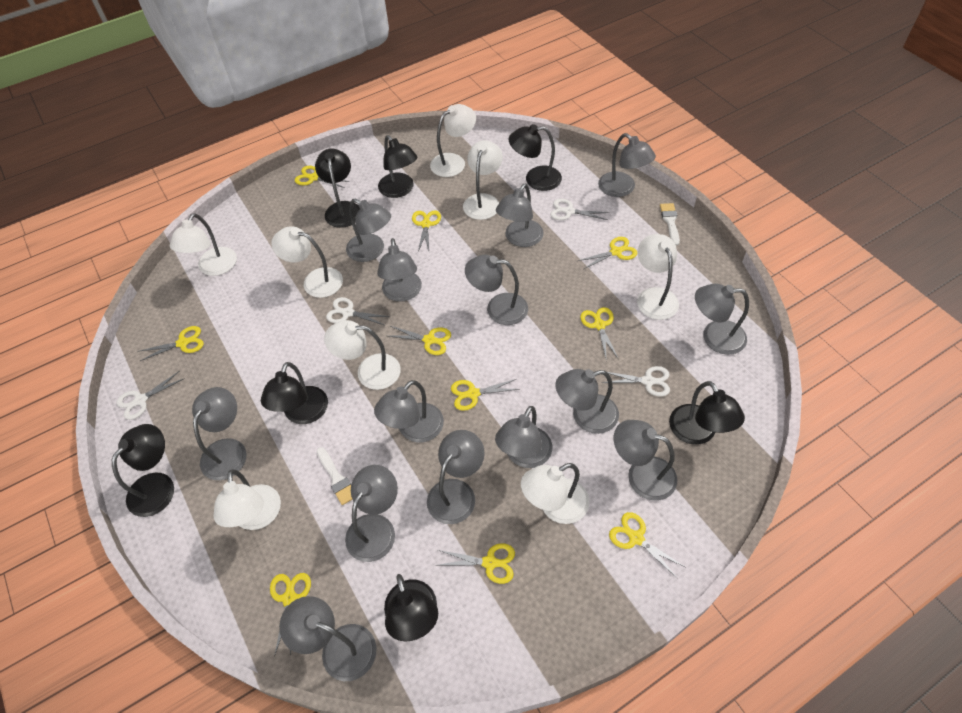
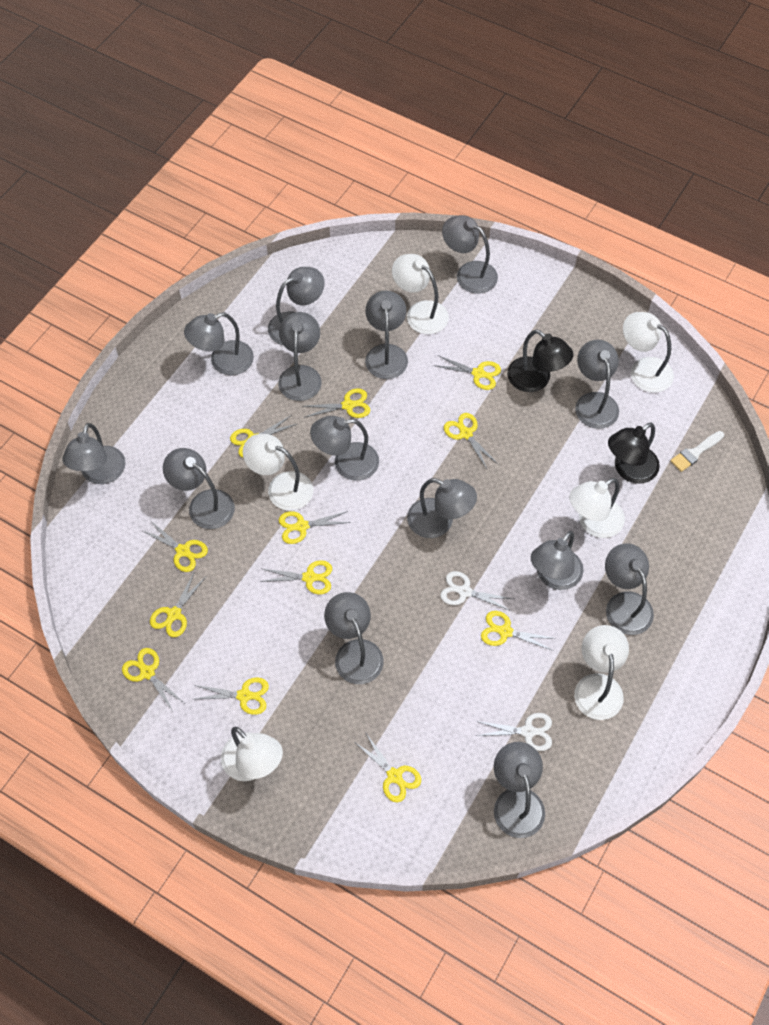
black lamp: 7 -> 2
white brush: 2 -> 1
white lamp: 8 -> 6
white scissors: 4 -> 2
yellow scissors: 10 -> 12

